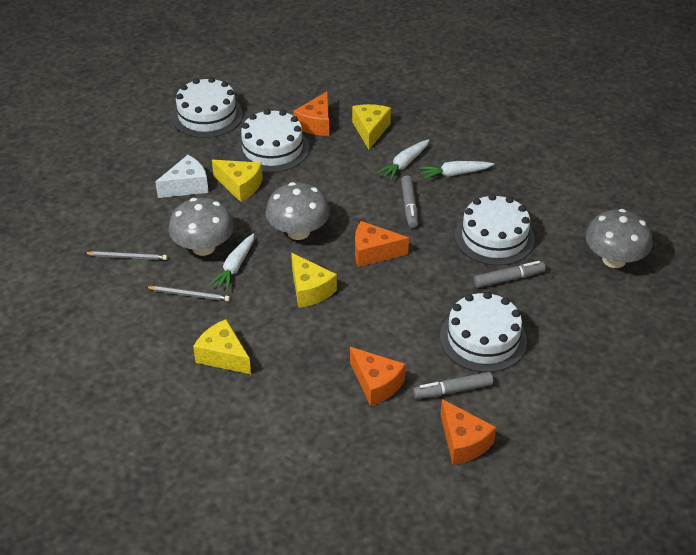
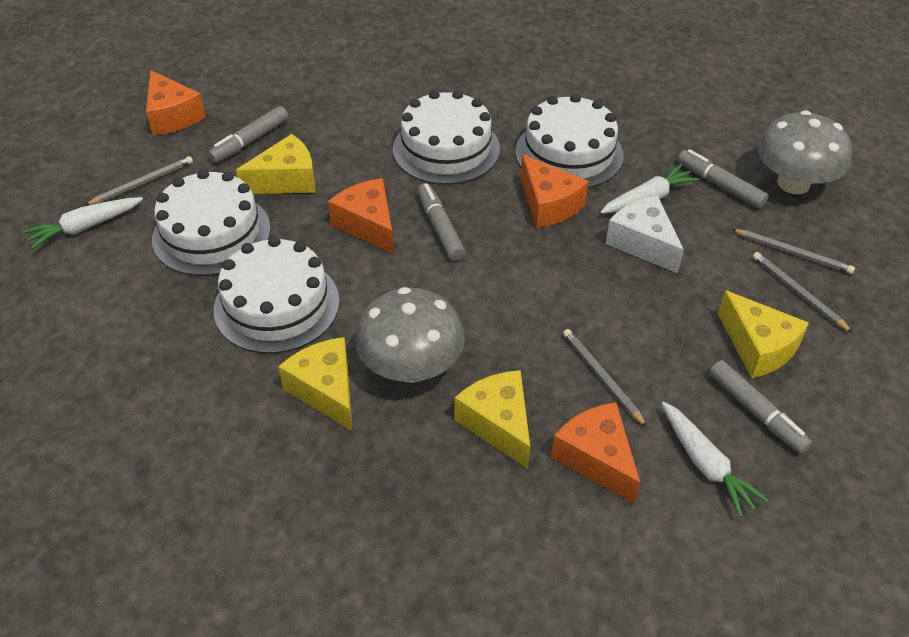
grey marker: 3 -> 4
grey mushroom: 3 -> 2
grey pencil: 2 -> 4

